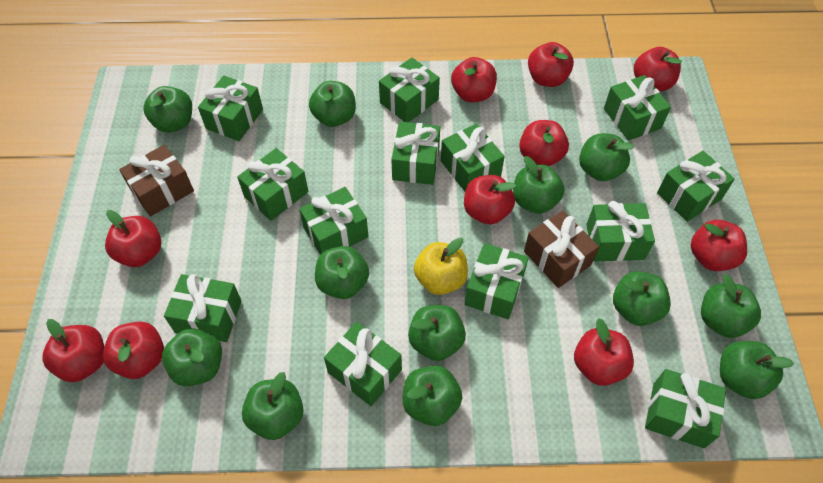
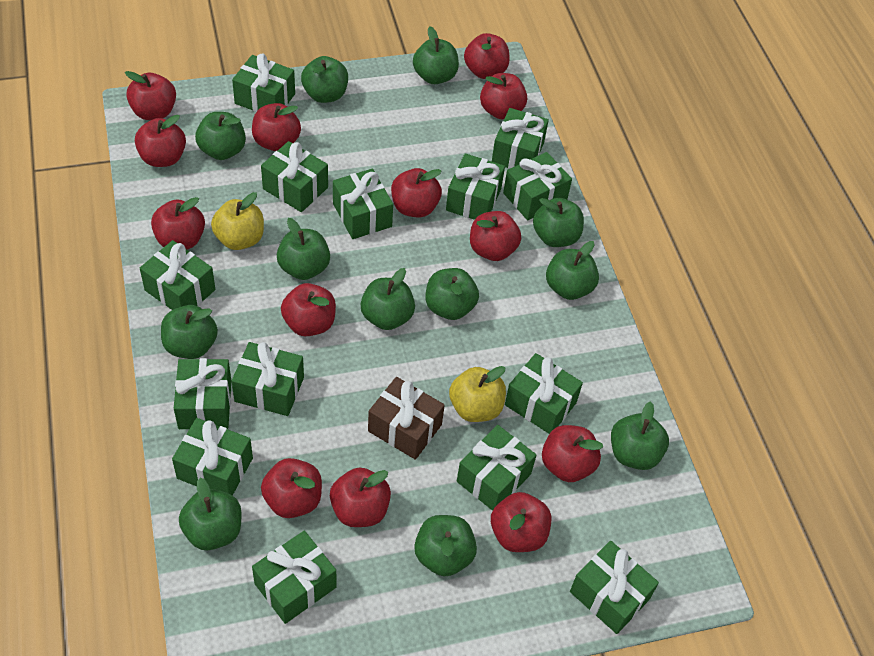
brown gift: 2 -> 1
green gift: 13 -> 14
red apple: 10 -> 13
yellow apple: 1 -> 2

